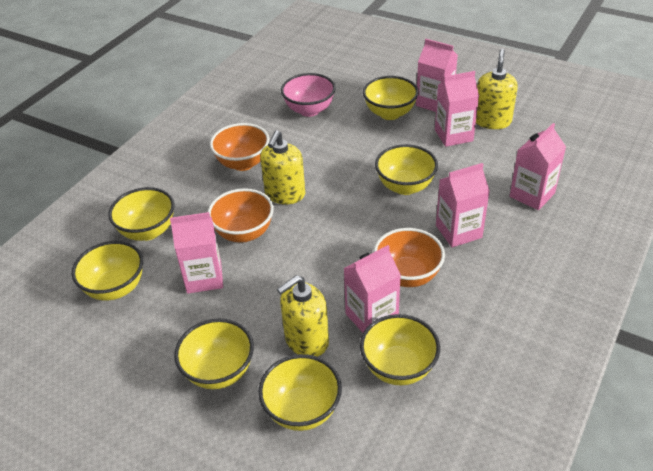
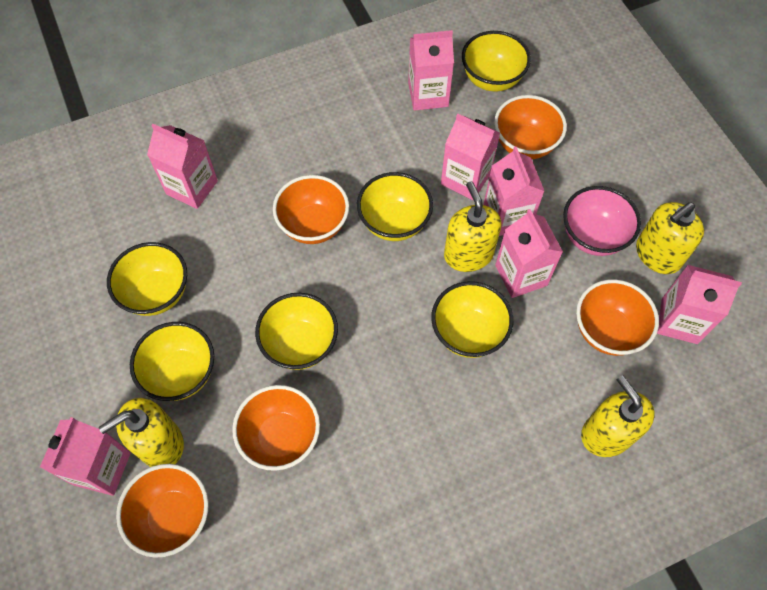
orange bowl: 3 -> 5
pink carton: 6 -> 7
yellow bowl: 7 -> 6
yellow soap dispenser: 3 -> 4

